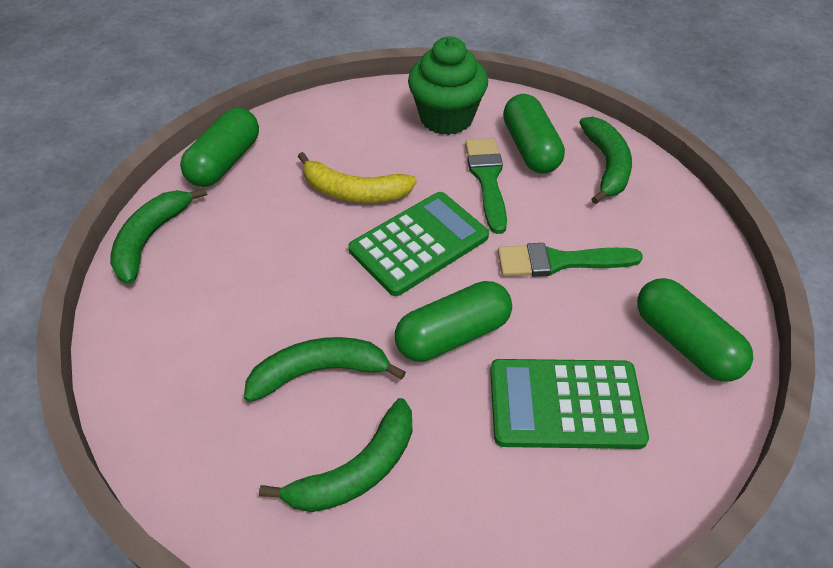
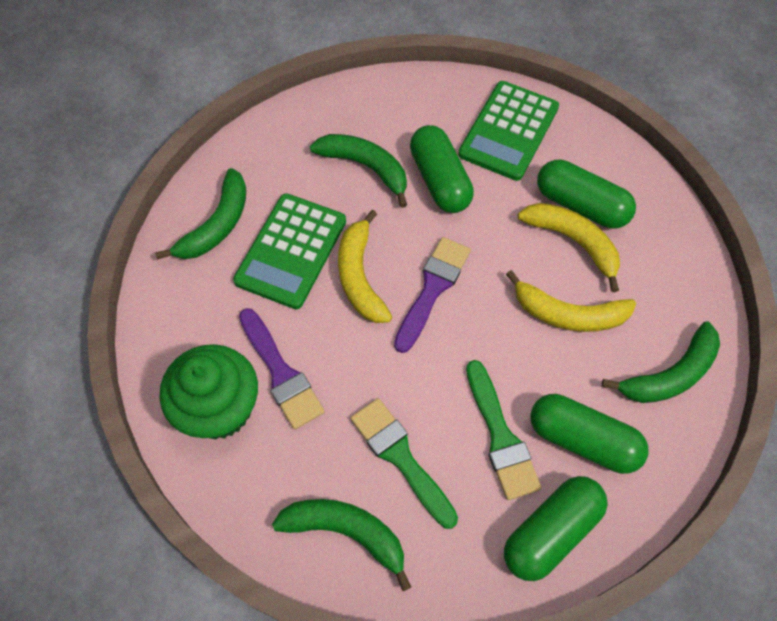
purple brush: 0 -> 2
yellow banana: 1 -> 3

